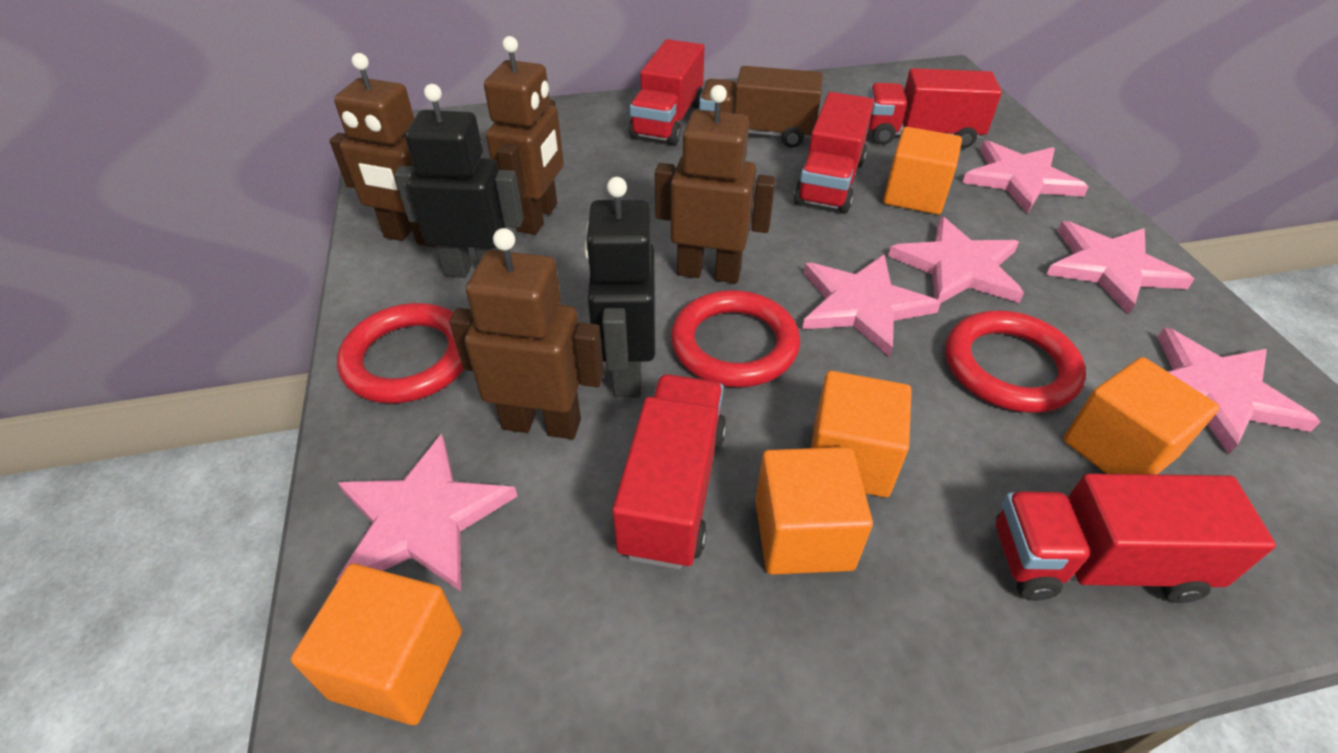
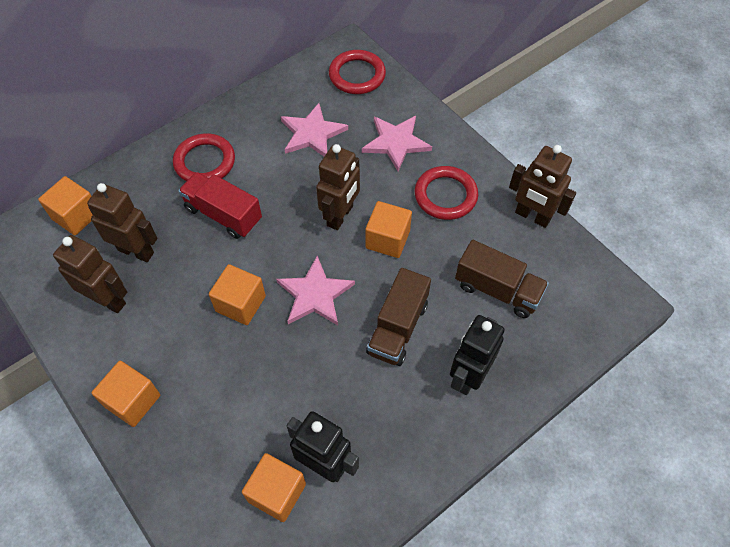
brown truck: 1 -> 2
pink star: 6 -> 3
red truck: 5 -> 1

